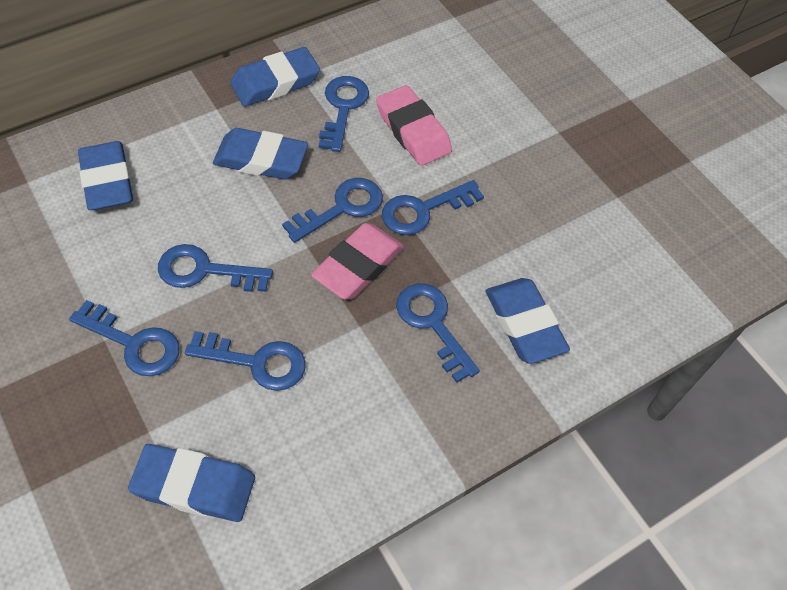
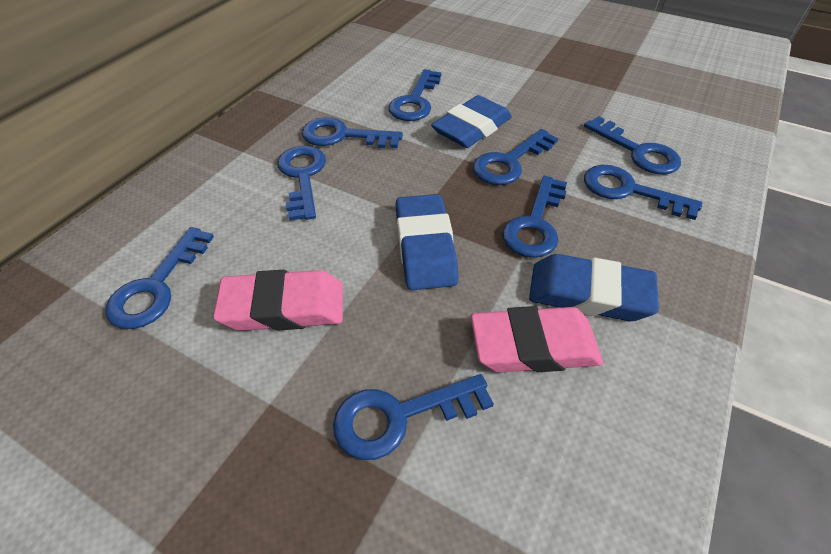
blue eraser: 5 -> 3
blue key: 7 -> 9

